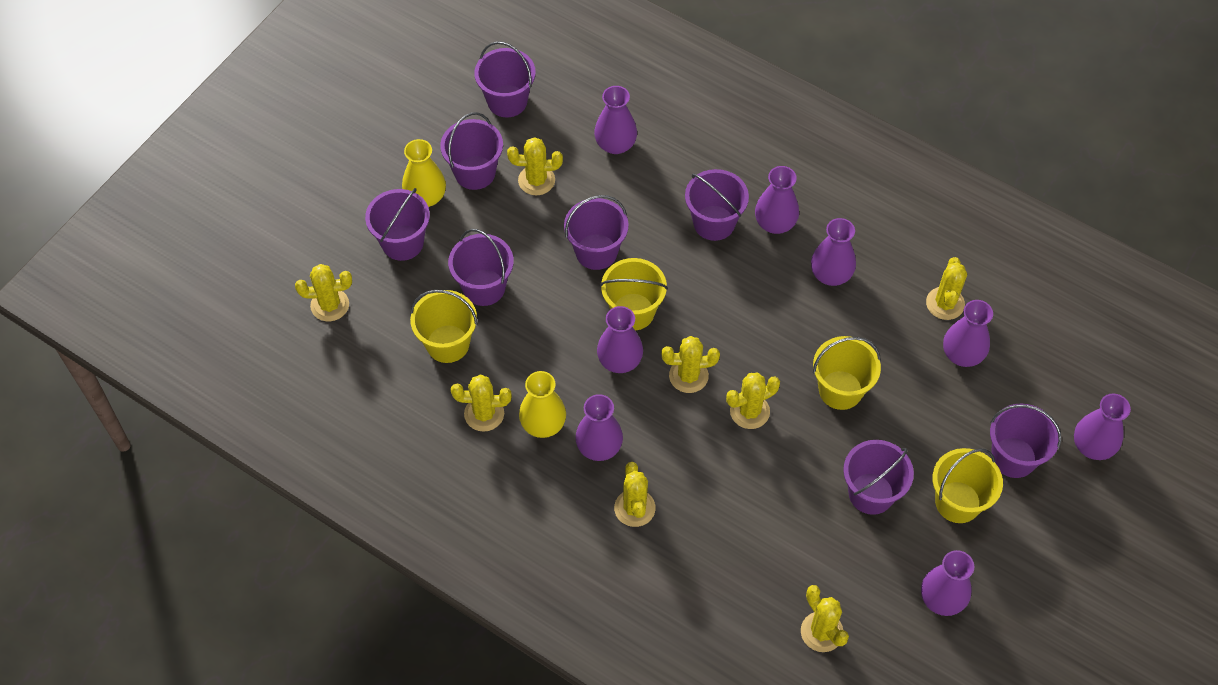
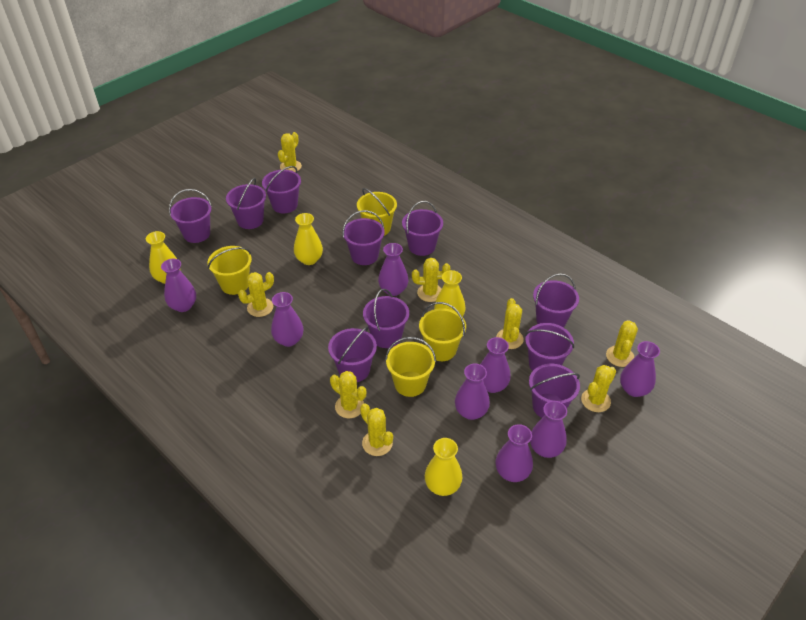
purple bucket: 8 -> 10
yellow vase: 2 -> 4

